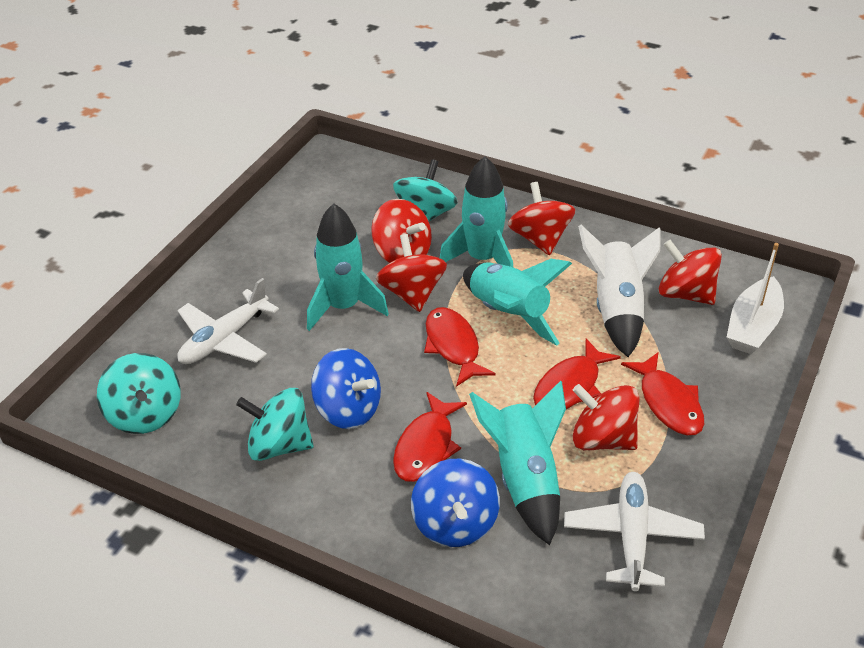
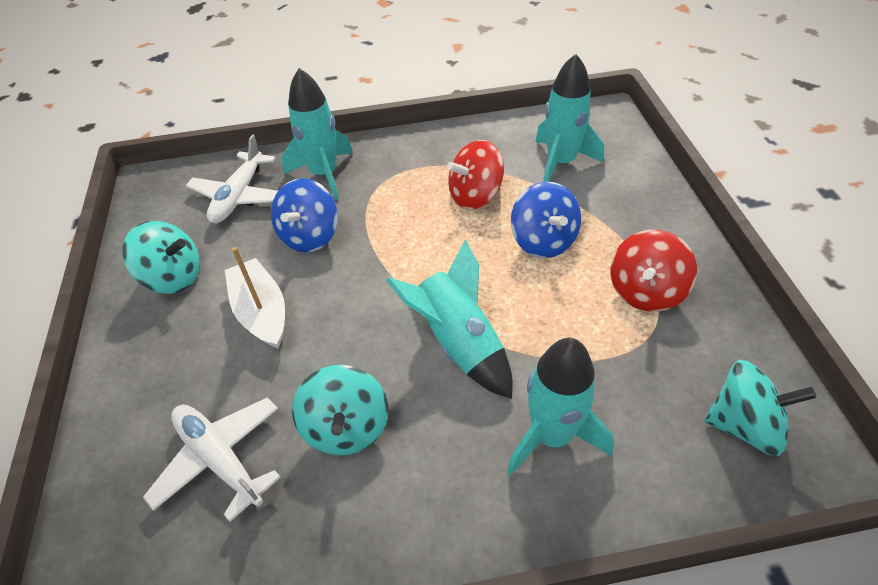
red fish: 4 -> 0
red spinning top: 5 -> 2
white rocket: 1 -> 0

